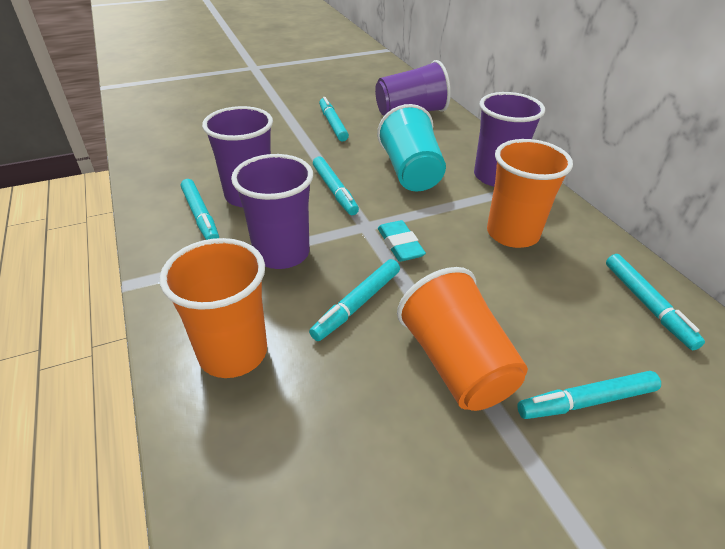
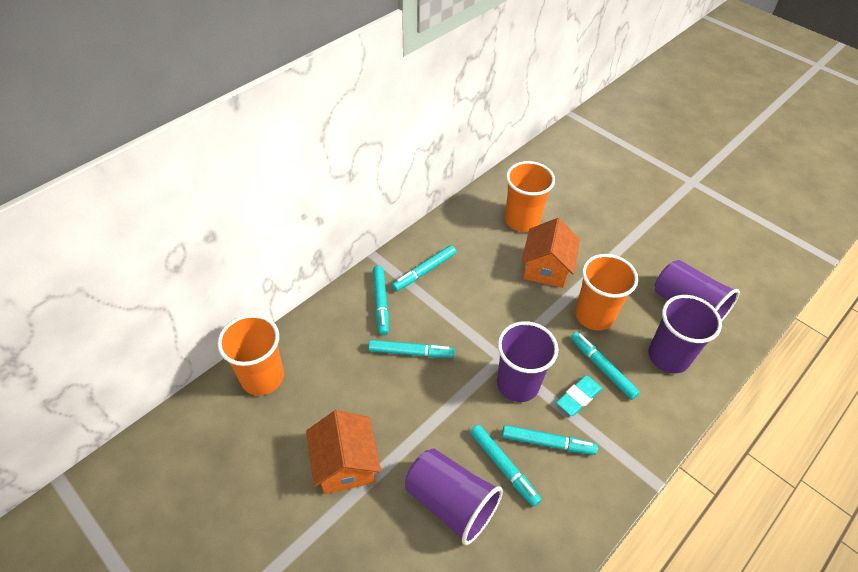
orange house: 0 -> 2
turquoise cup: 1 -> 0

